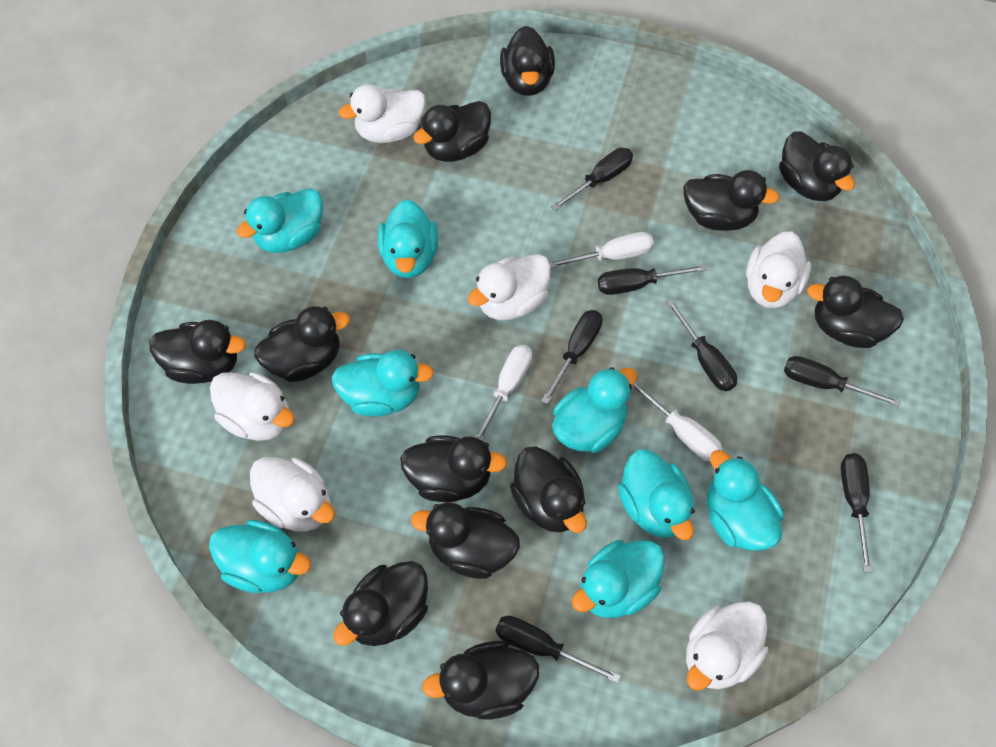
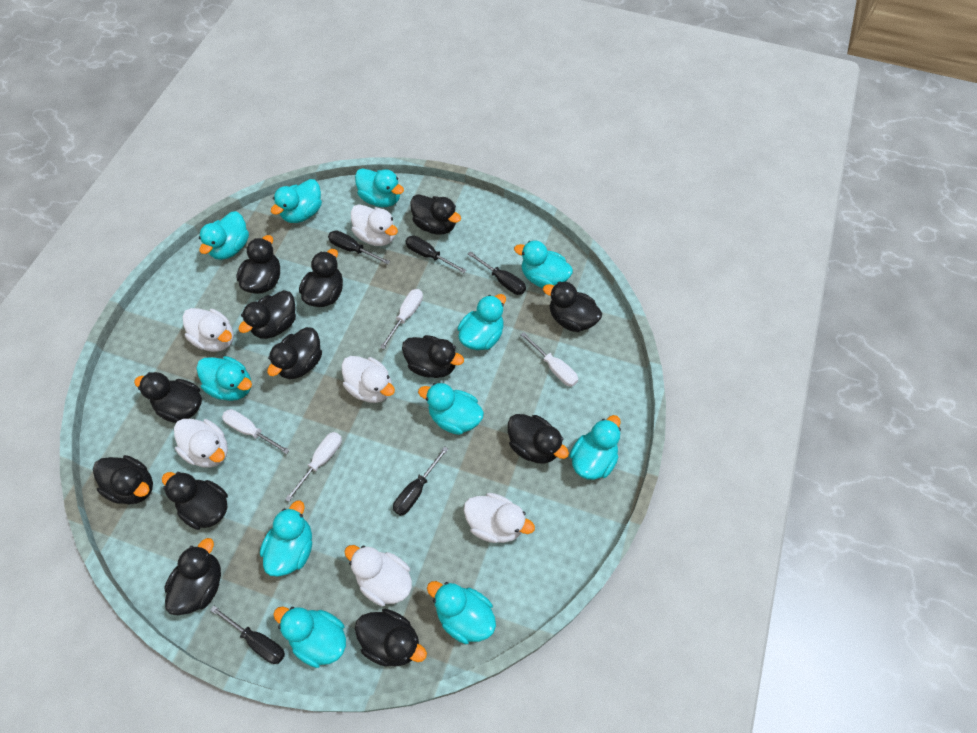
black duck: 12 -> 13
black screwdriver: 7 -> 5
turquoise duck: 8 -> 11
white screwdriver: 3 -> 4

